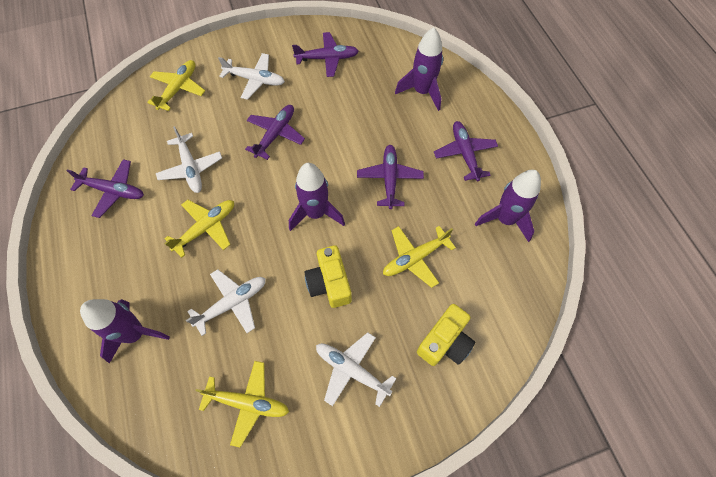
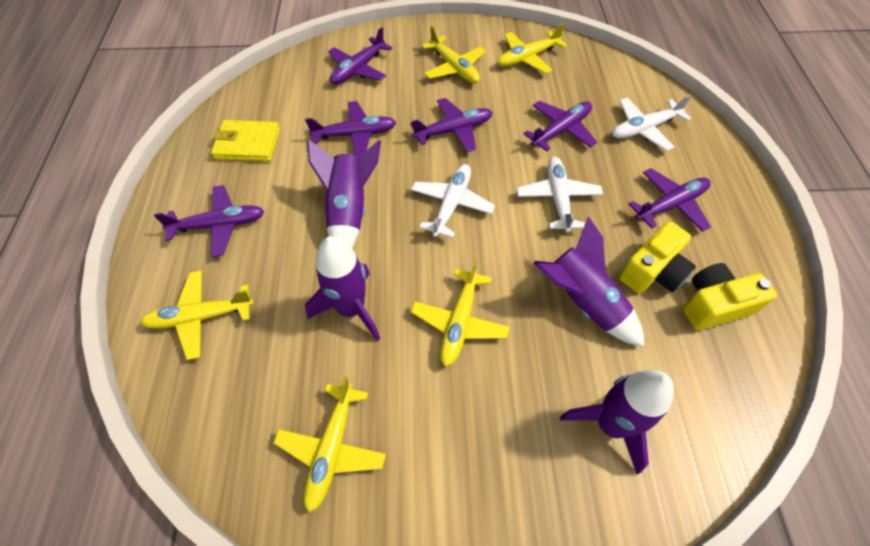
purple plane: 5 -> 6
white plane: 4 -> 3
yellow plane: 4 -> 5
yellow wallet: 0 -> 1

